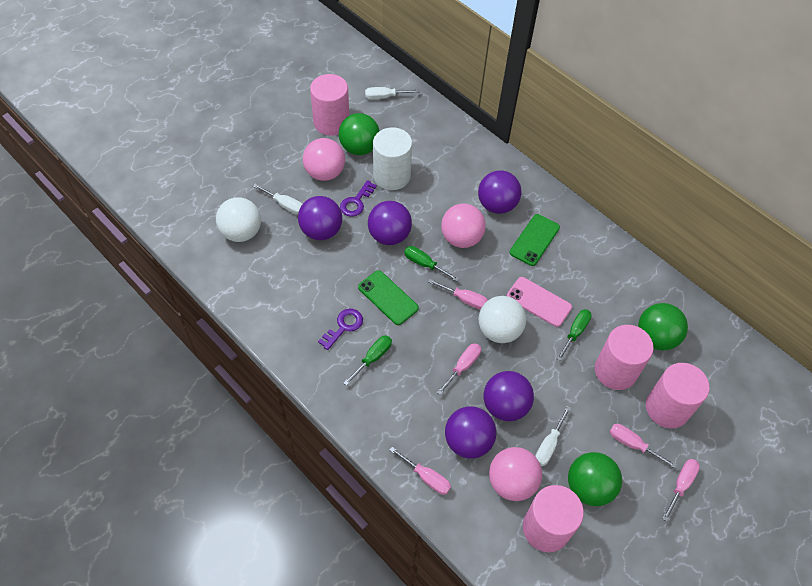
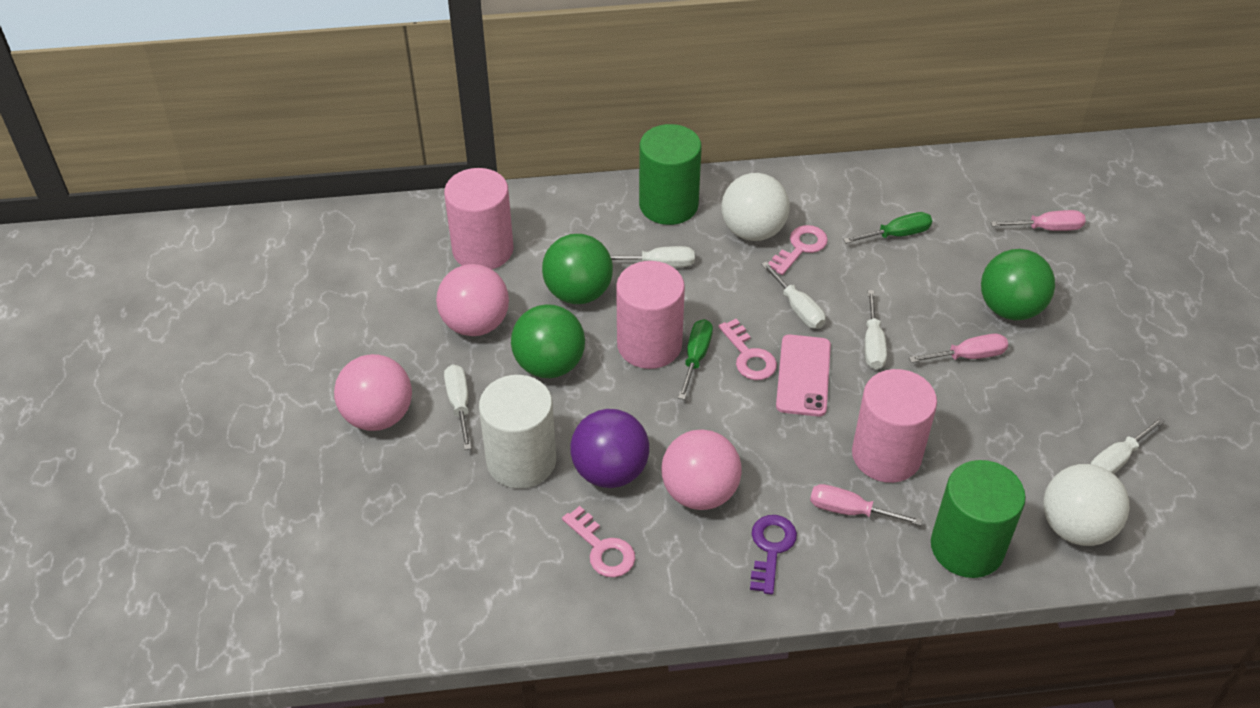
green cylinder: 0 -> 2
green phone: 2 -> 0
green screwdriver: 3 -> 2
pink cylinder: 4 -> 3
pink key: 0 -> 3
pink screwdriver: 5 -> 3
purple ball: 5 -> 1
purple key: 2 -> 1
white screwdriver: 3 -> 5

